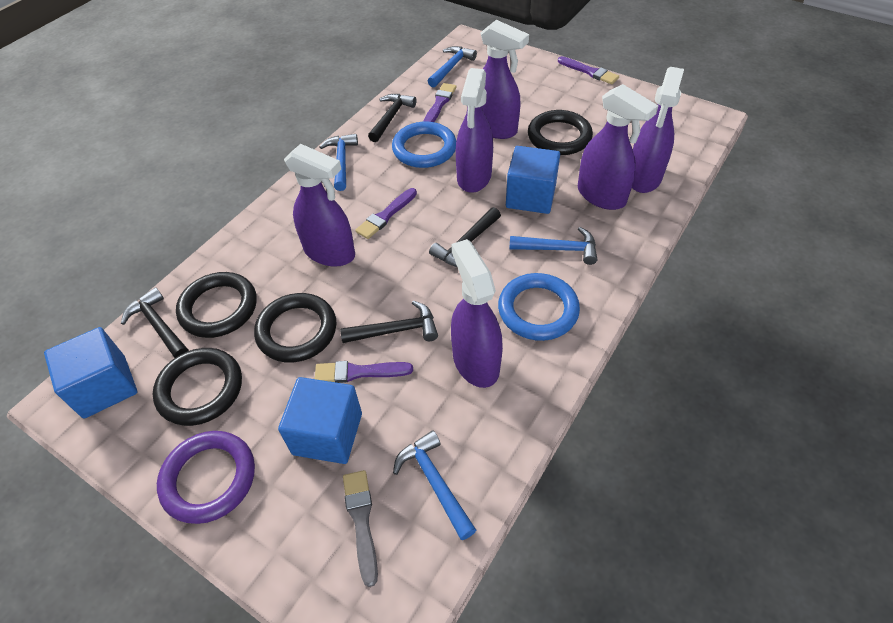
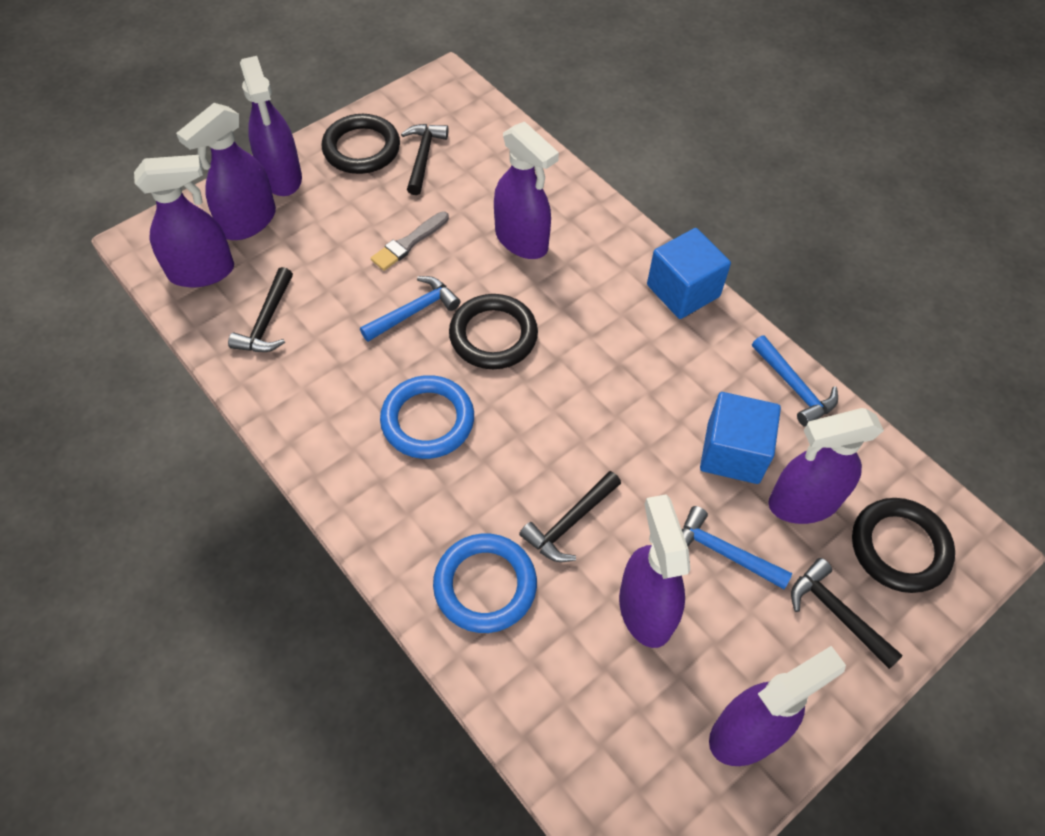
black ring: 4 -> 3
blue cube: 3 -> 2
blue hammer: 4 -> 3
purple brush: 4 -> 0
purple ring: 1 -> 0
purple spray bottle: 6 -> 7

